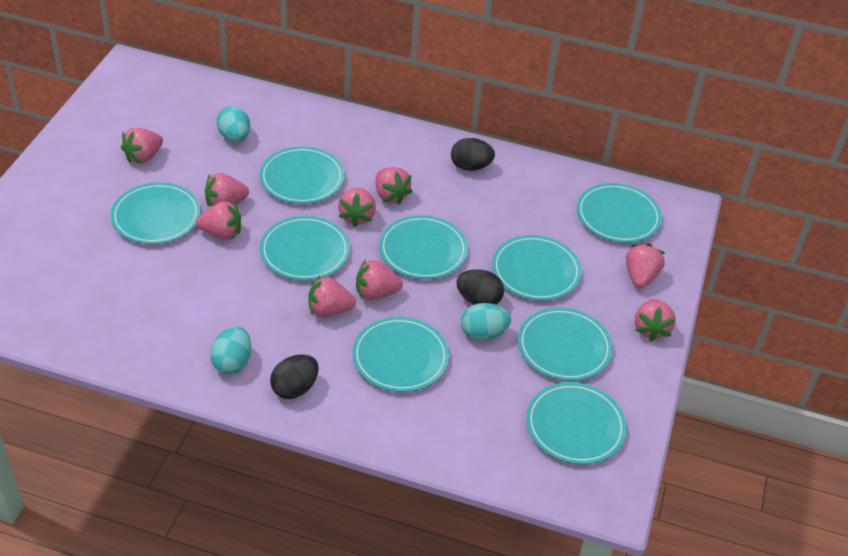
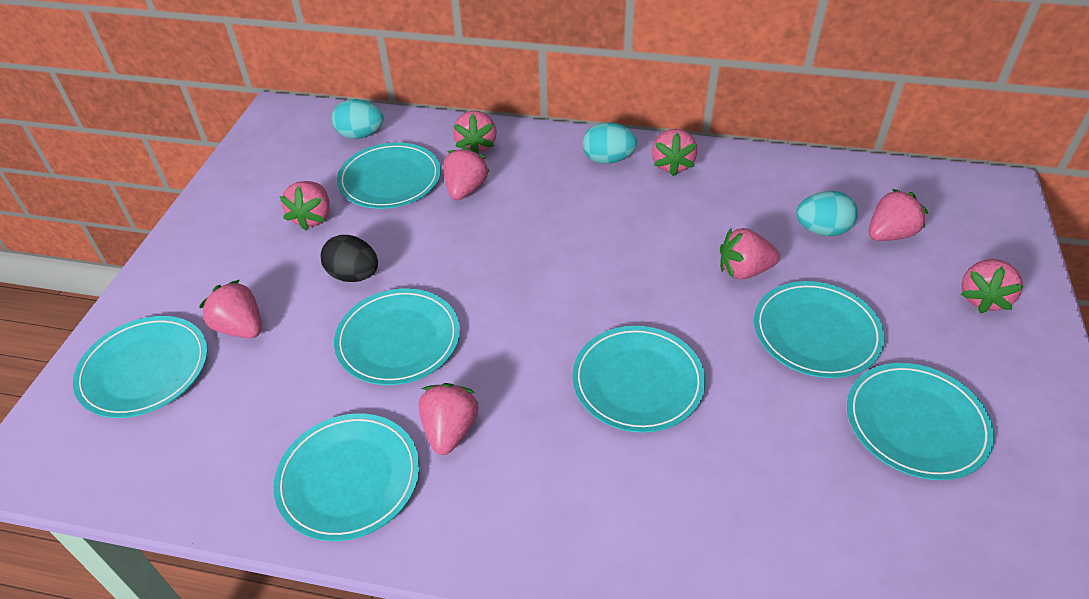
black egg: 3 -> 1
turquoise plate: 9 -> 7

